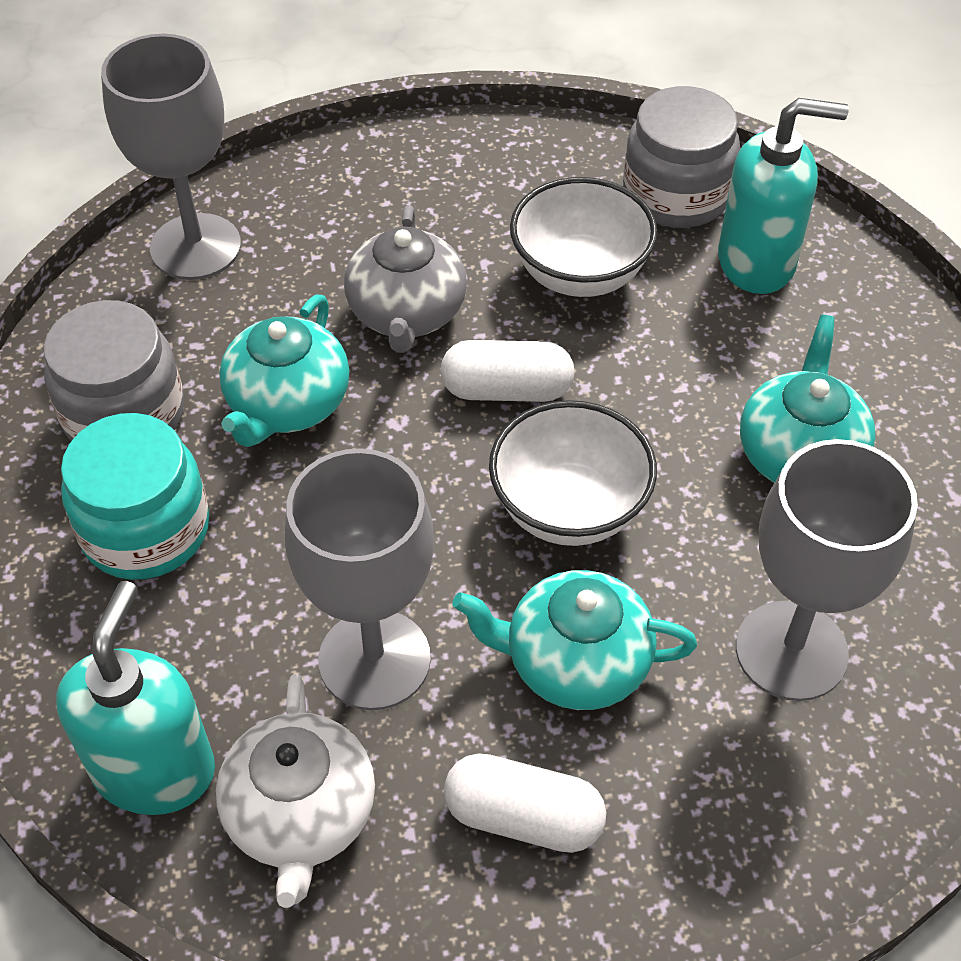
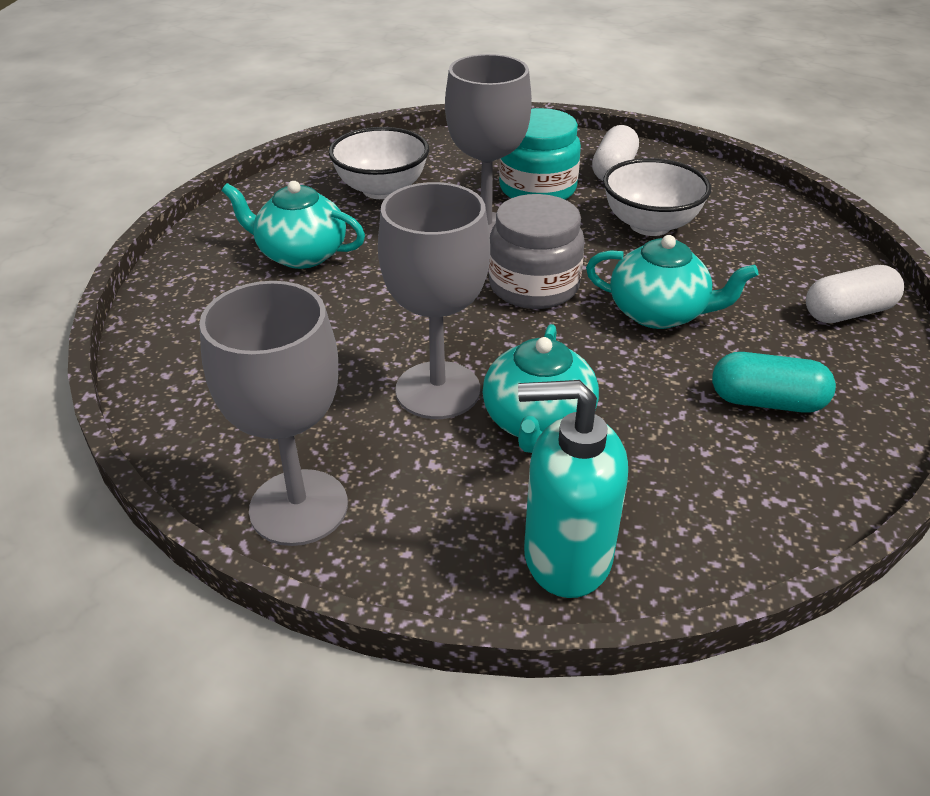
grey jar: 2 -> 1
grey teapot: 1 -> 0
turquoise capsule: 0 -> 1
turquoise soap dispenser: 2 -> 1
white teapot: 1 -> 0

